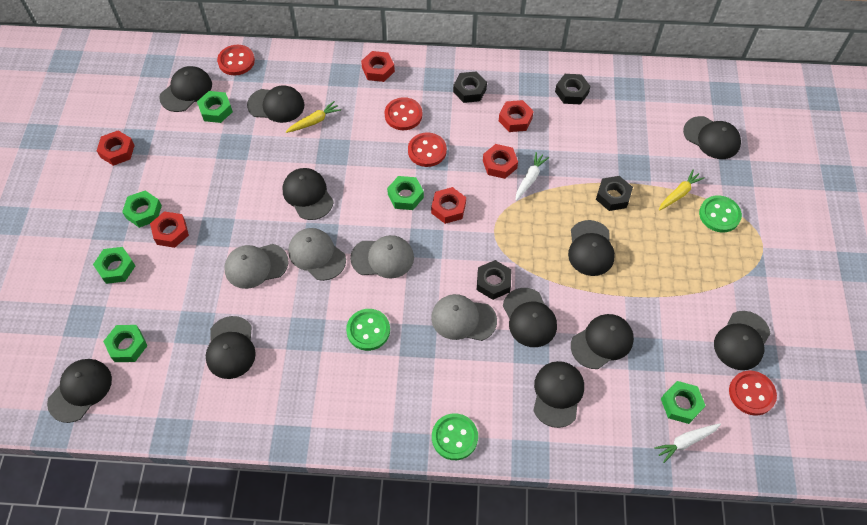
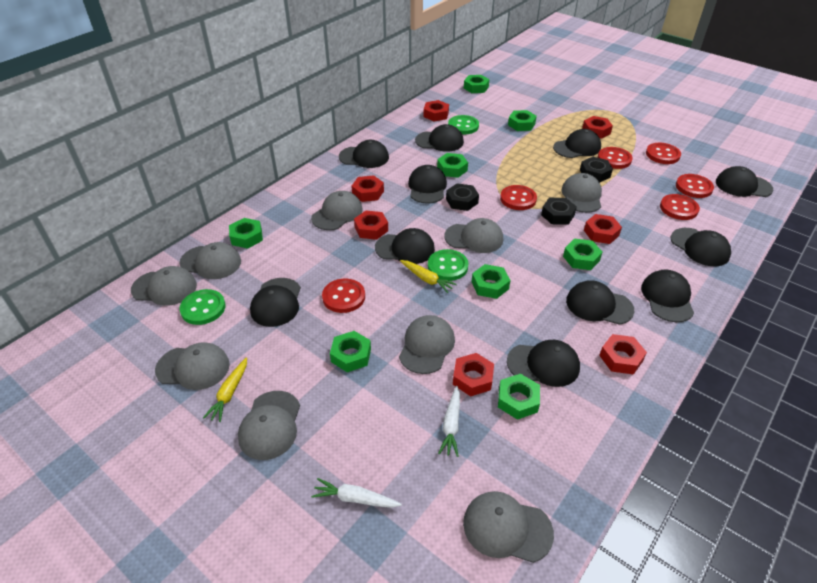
black nut: 4 -> 3
green nut: 6 -> 8
grey cap: 4 -> 9
red button: 4 -> 6
red nut: 6 -> 7

